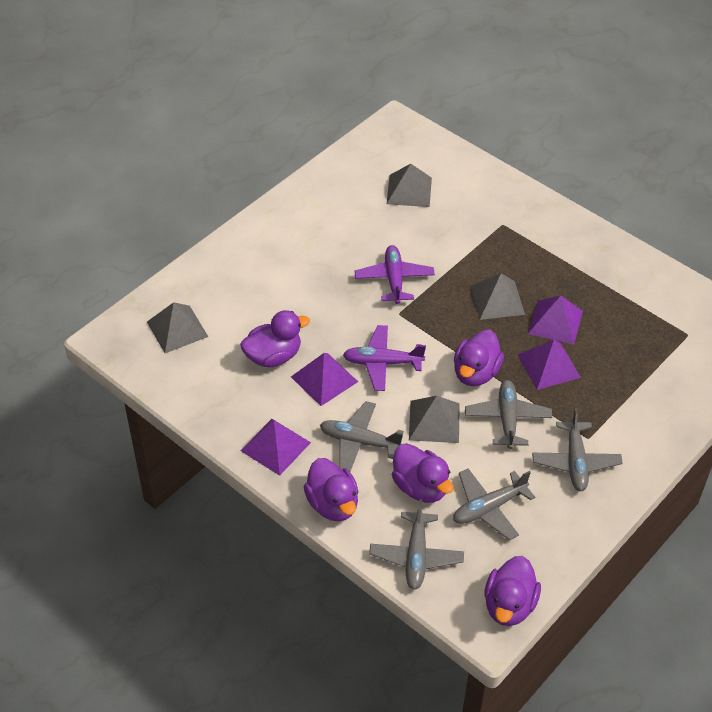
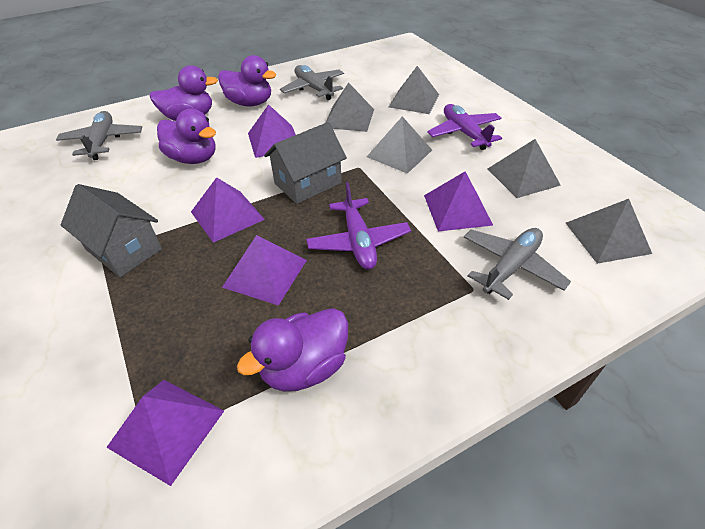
grey house: 0 -> 2
grey plane: 5 -> 3
grey pyramid: 4 -> 5
purple duck: 5 -> 4
purple pyramid: 4 -> 5

